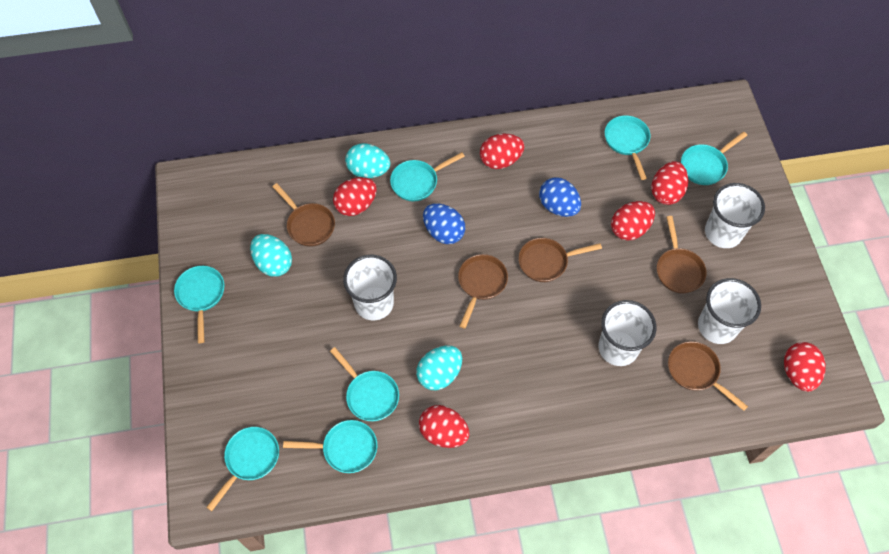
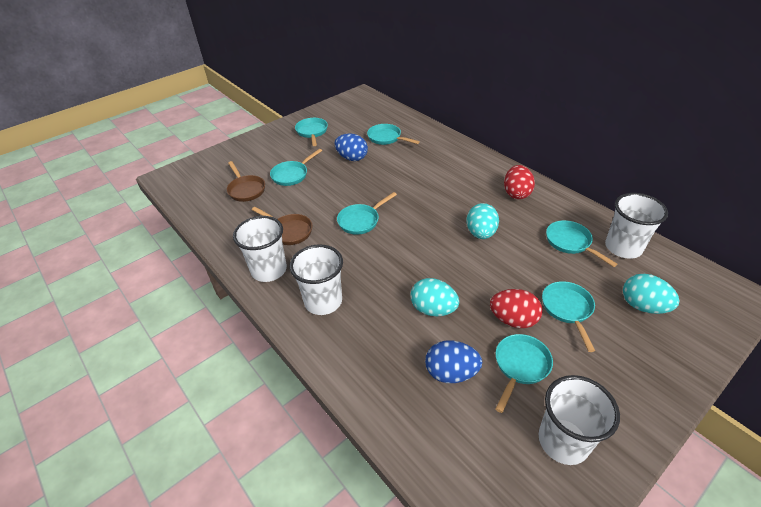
brown pan: 5 -> 2
red egg: 6 -> 2

